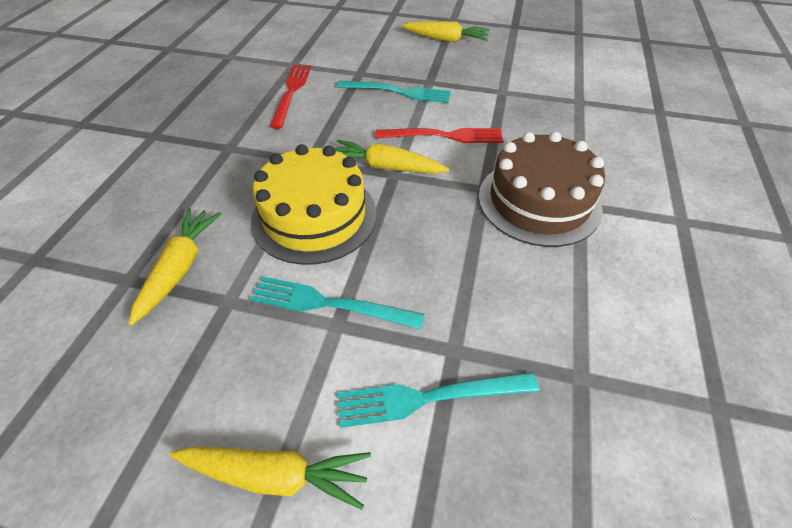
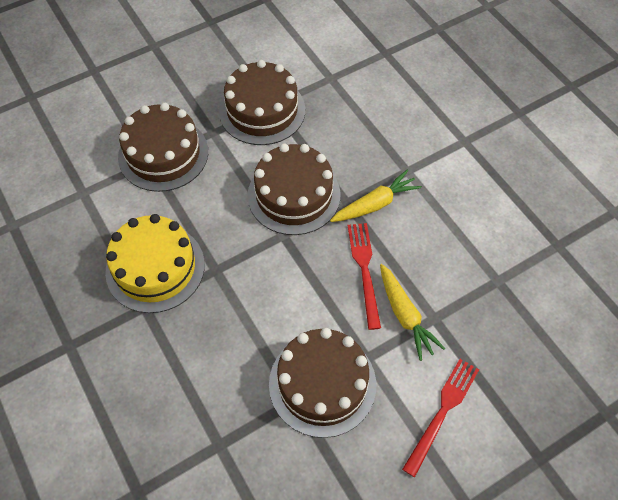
brown cake: 1 -> 4
turquoise fork: 3 -> 0
yellow carrot: 4 -> 2

